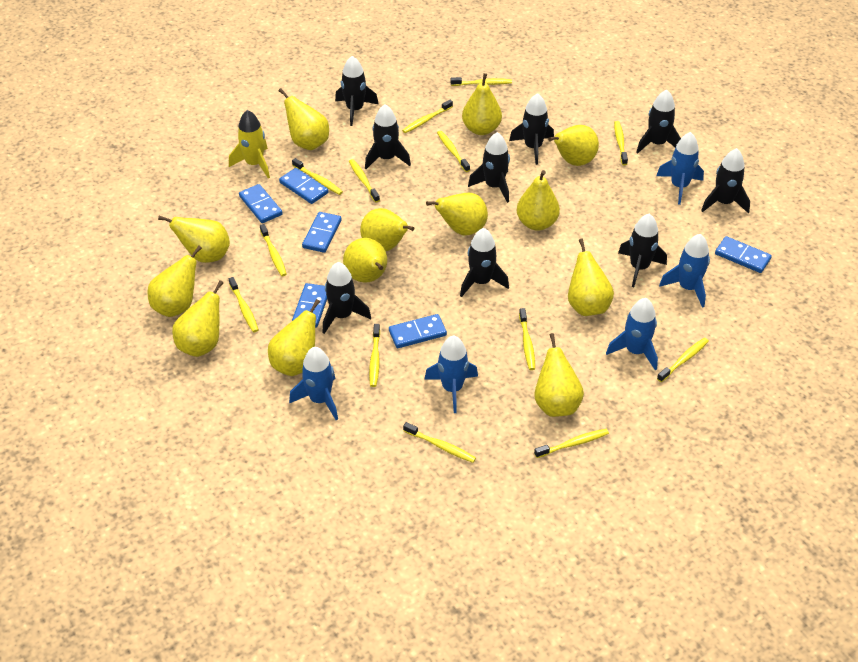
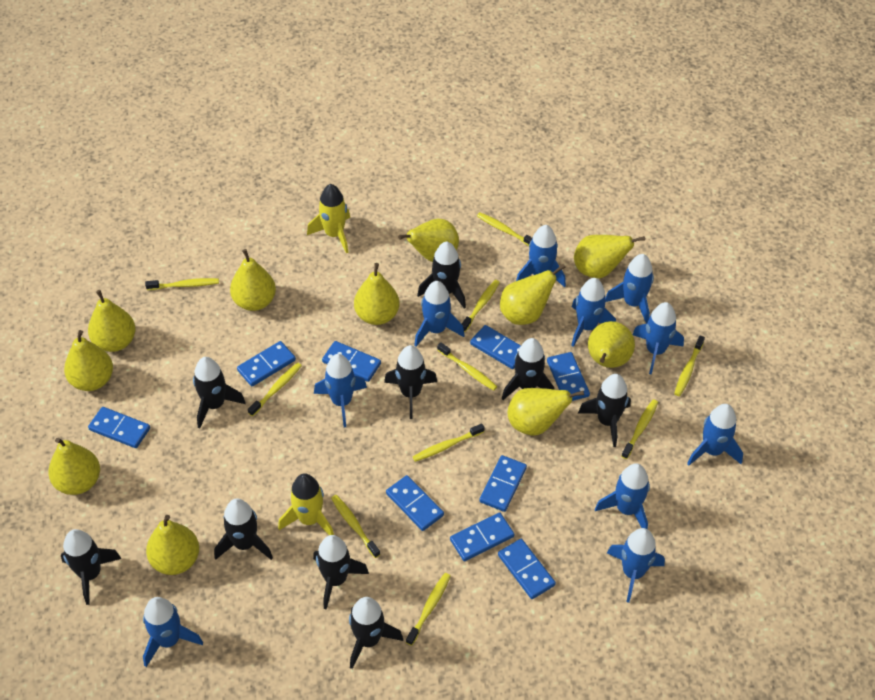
blue domino: 6 -> 9
blue rocket: 5 -> 10
yellow pear: 13 -> 11
yellow rocket: 1 -> 2
yellow toothbrush: 13 -> 10

